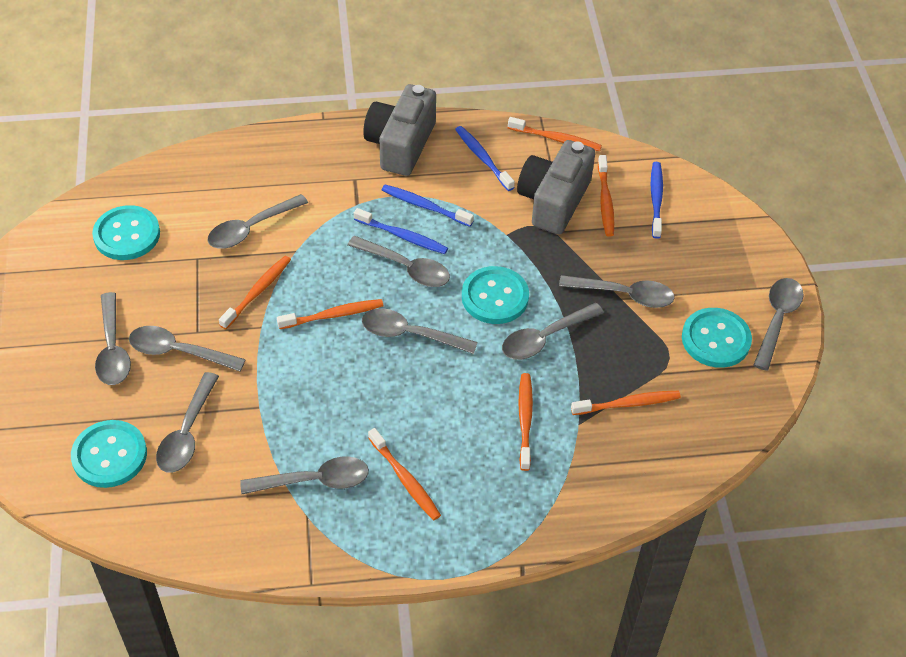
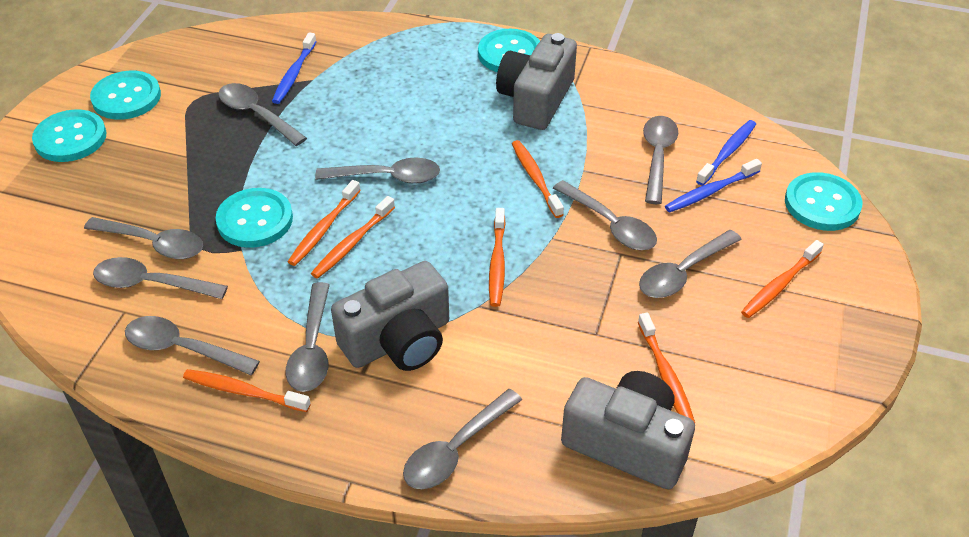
blue toothbrush: 4 -> 3
grey camera: 2 -> 3
turquoise button: 4 -> 5

